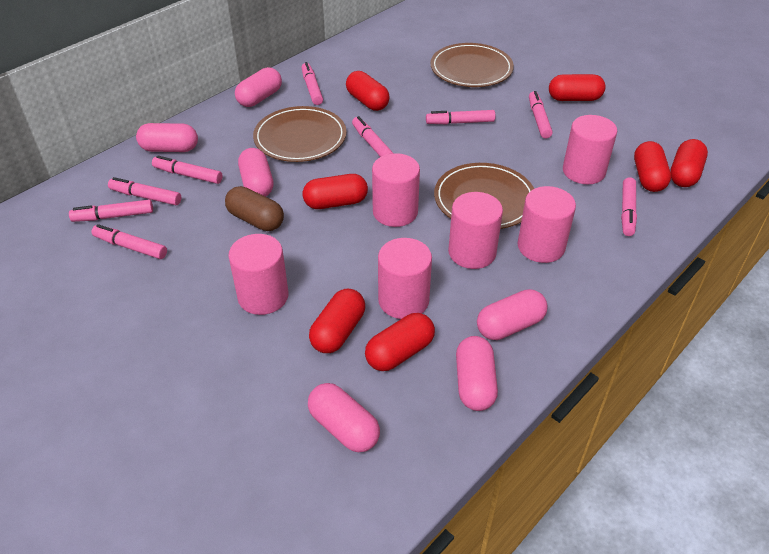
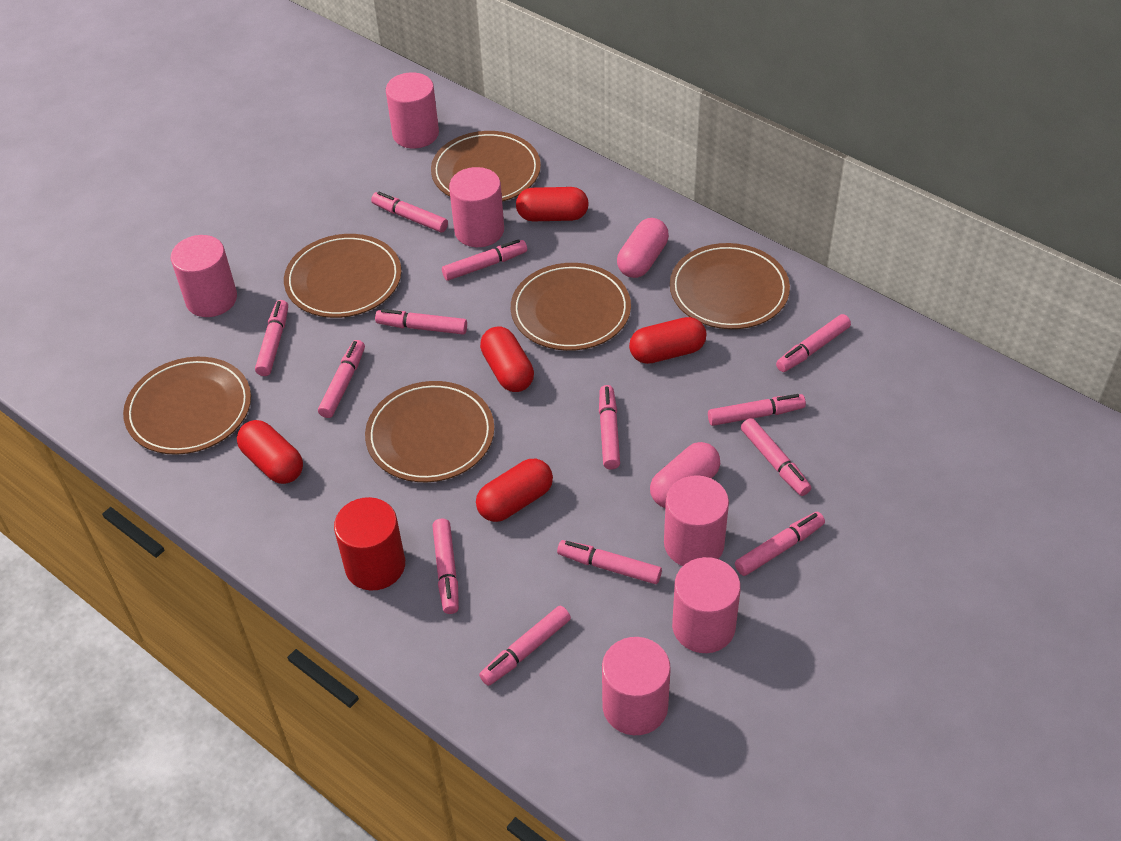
brown capsule: 1 -> 0
brown plate: 3 -> 6
pink capsule: 6 -> 2
pink marker: 9 -> 13
red capsule: 7 -> 5
red cylinder: 0 -> 1

